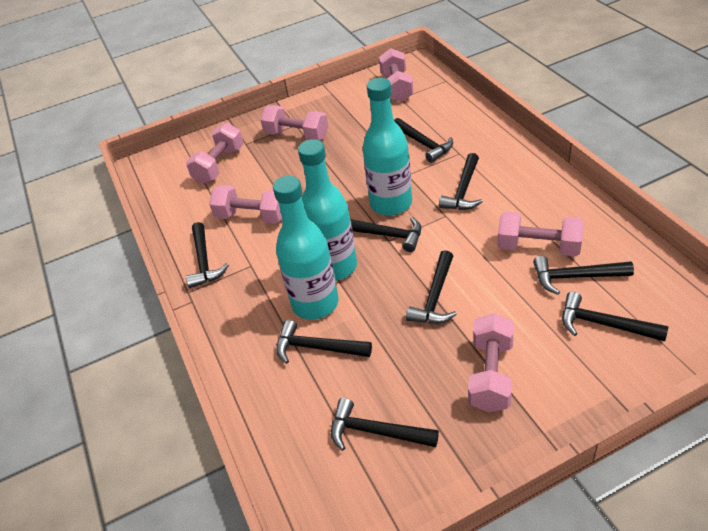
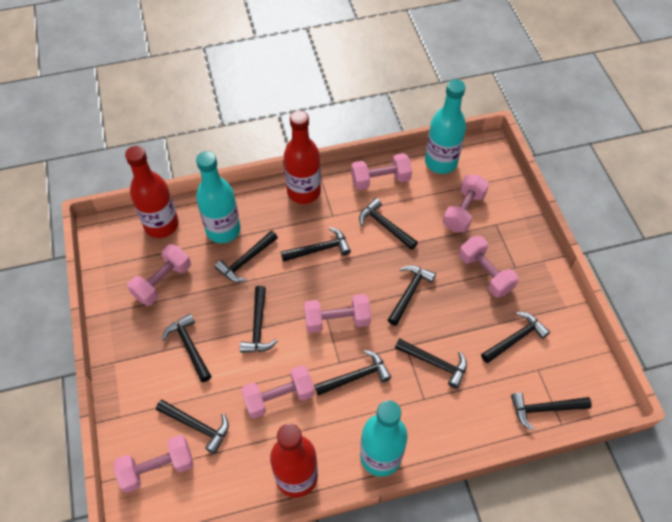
black hammer: 9 -> 11
pink dumbbell: 6 -> 7
red bottle: 0 -> 3

